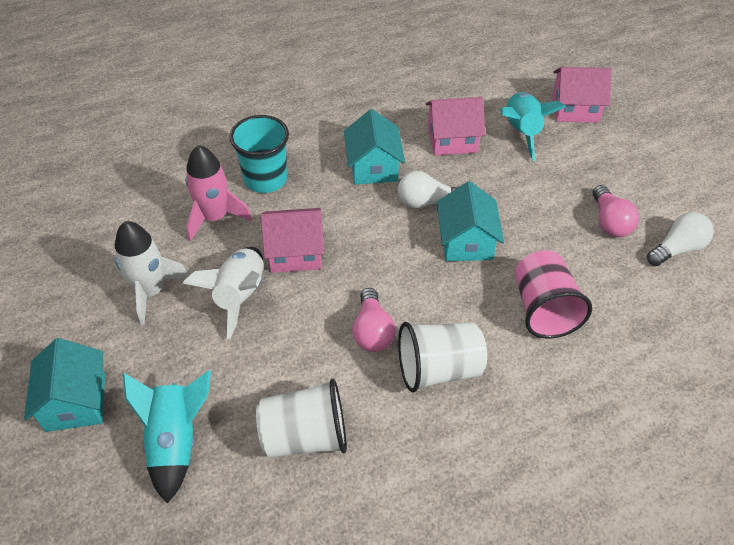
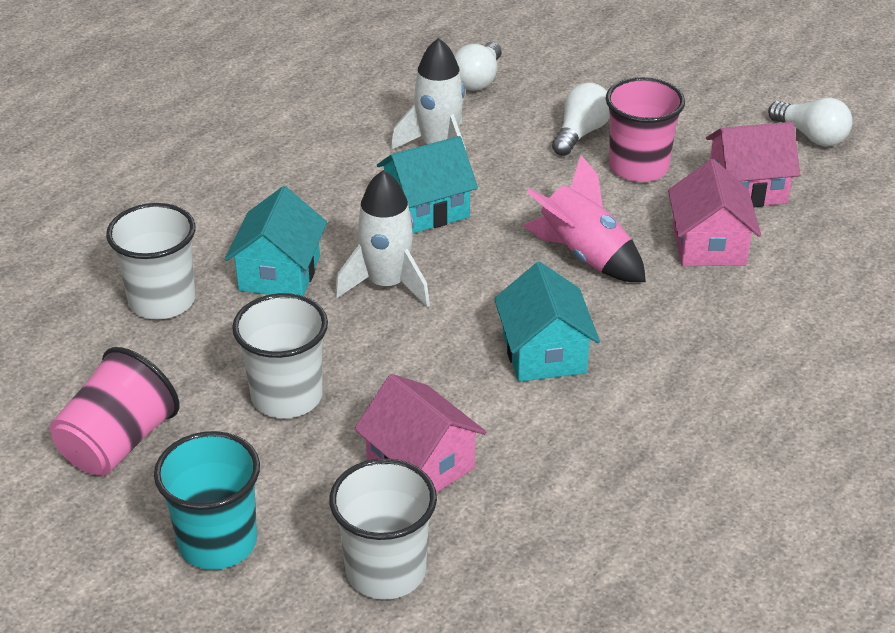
pink cup: 1 -> 2
pink light bulb: 2 -> 0
turquoise rocket: 2 -> 0
white cup: 2 -> 3
white light bulb: 2 -> 3

